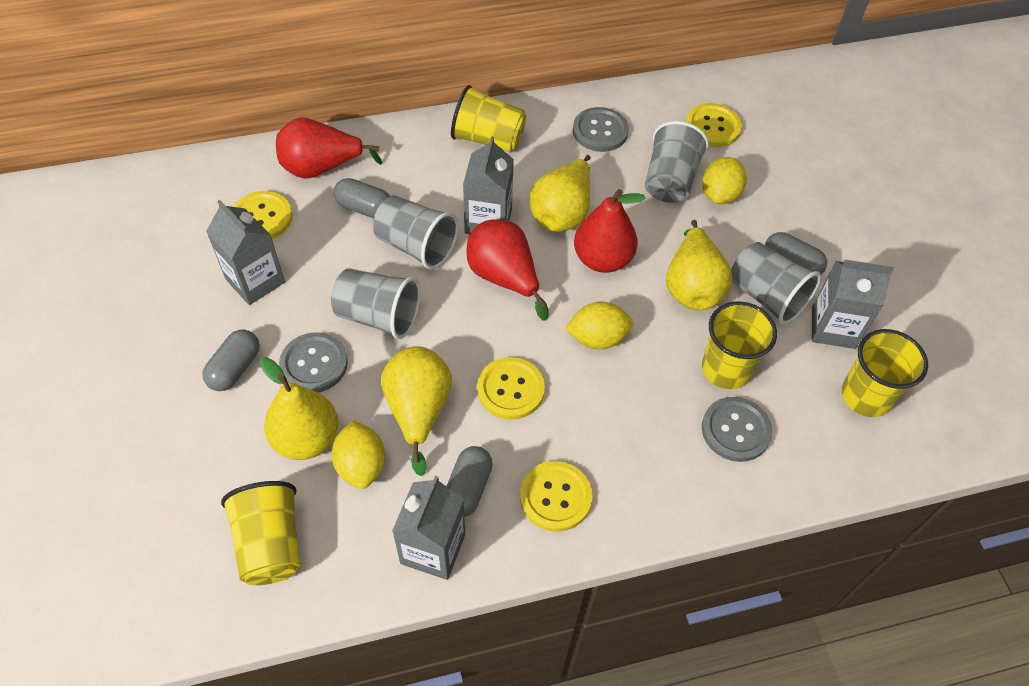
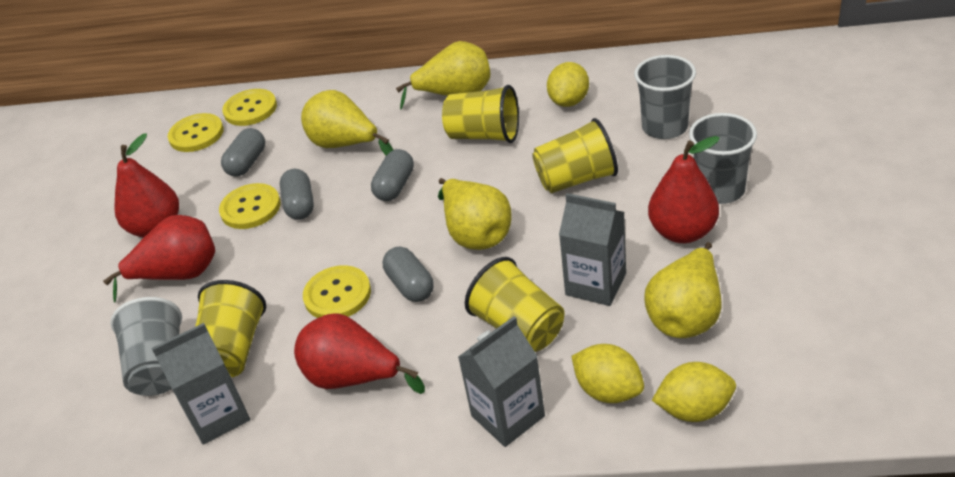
grey button: 3 -> 0
grey carton: 4 -> 3
grey cup: 4 -> 3
red pear: 3 -> 4

